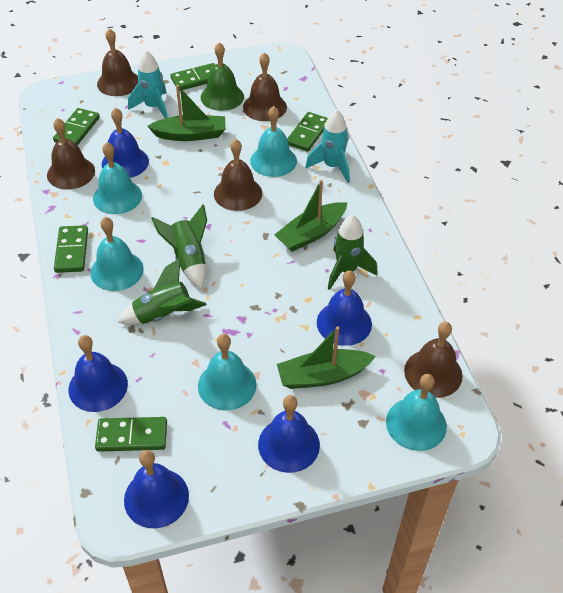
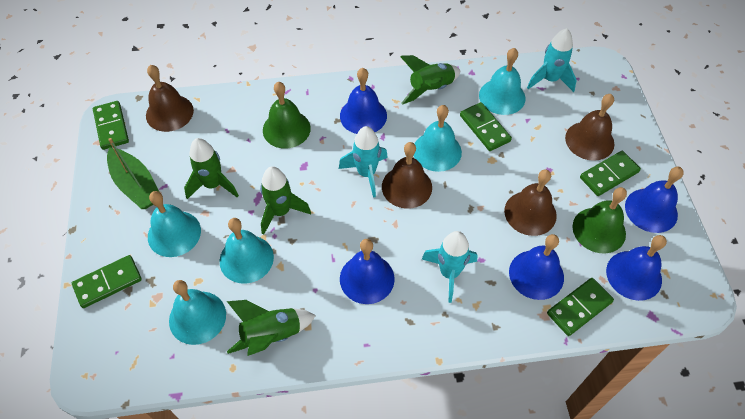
brown bell: 5 -> 4
green bell: 1 -> 2
green boat: 3 -> 1
green rocket: 3 -> 4
turquoise rocket: 2 -> 3

